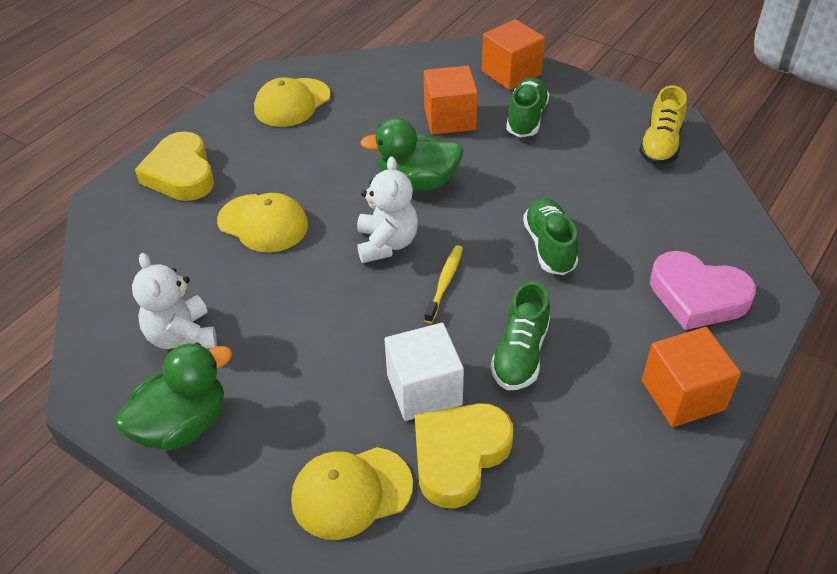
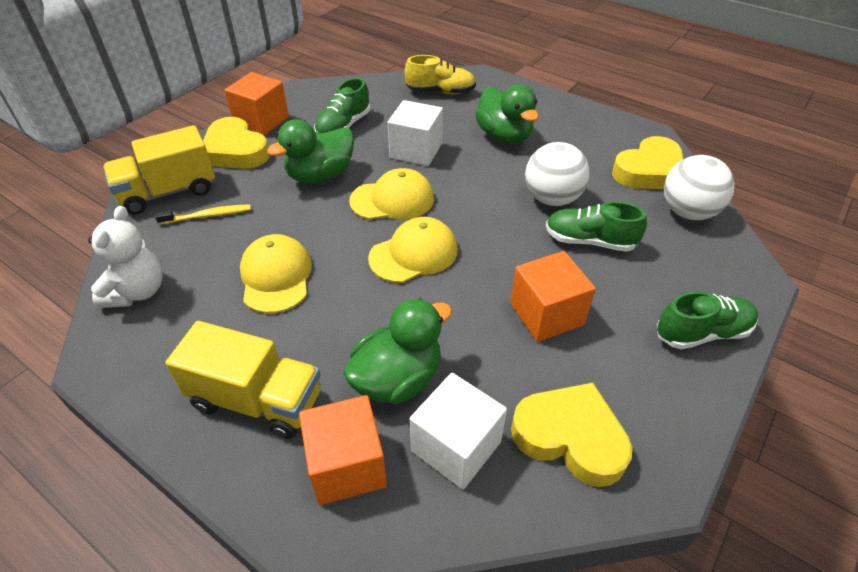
green duck: 2 -> 3
pink heart: 1 -> 0
white ball: 0 -> 2
white cube: 1 -> 2
white teddy bear: 2 -> 1
yellow heart: 2 -> 3
yellow truck: 0 -> 2

